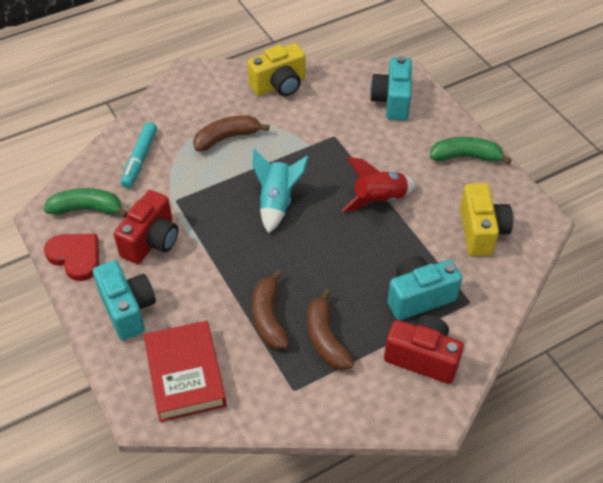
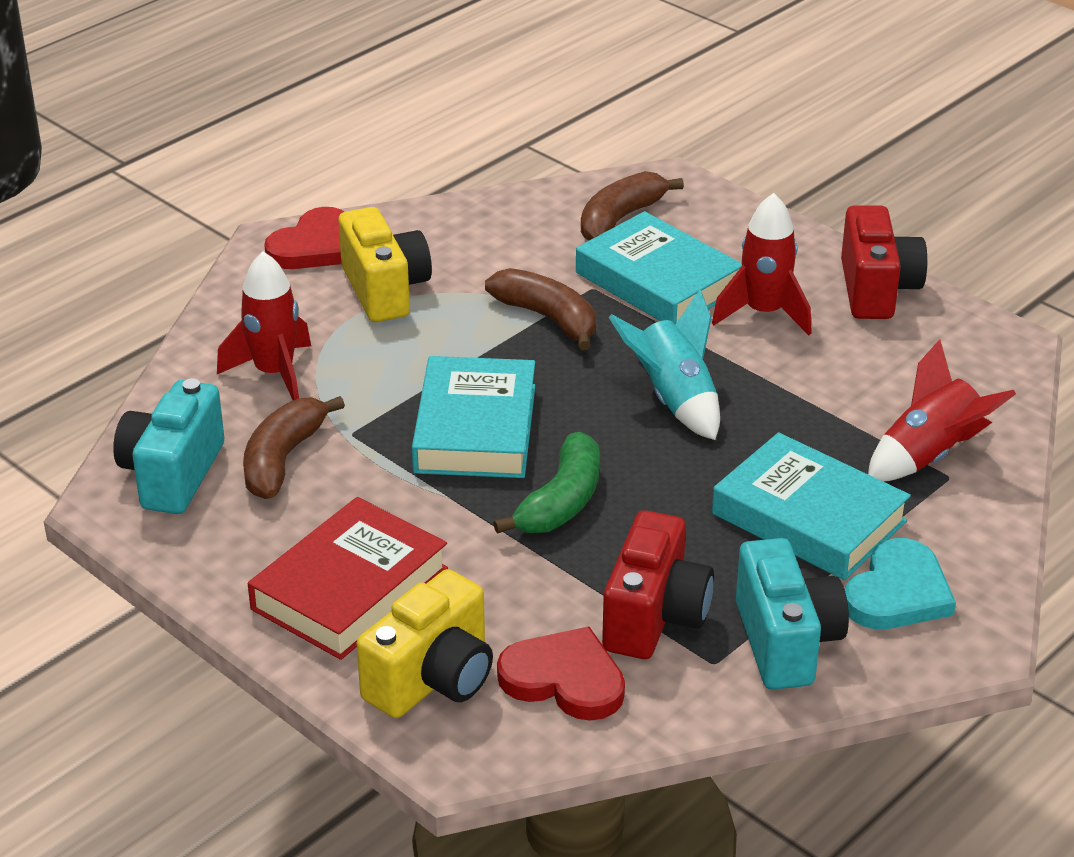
green banana: 2 -> 1
red heart: 1 -> 2
red rocket: 1 -> 3
turquoise book: 0 -> 3
turquoise camera: 3 -> 2
turquoise heart: 0 -> 1
turquoise marker: 1 -> 0

